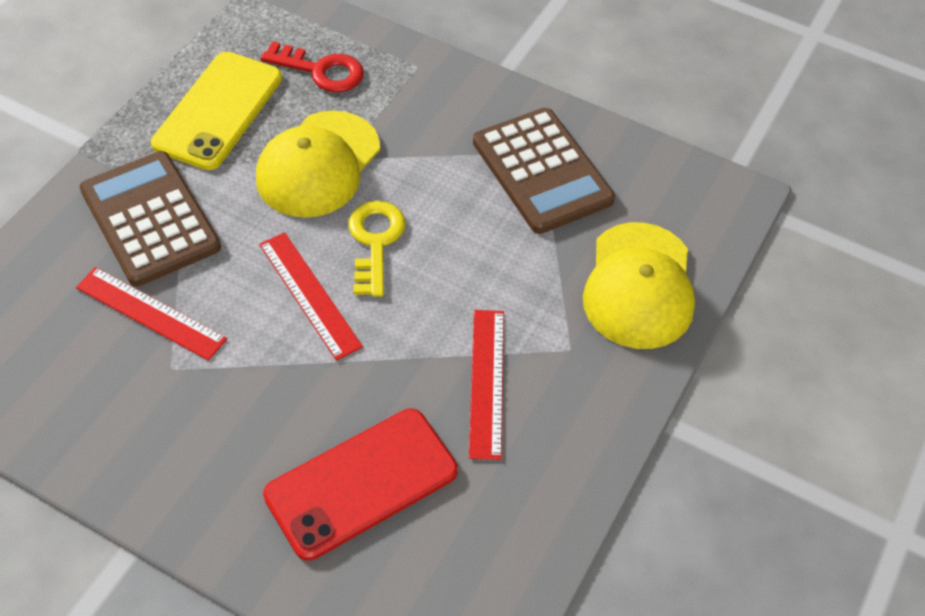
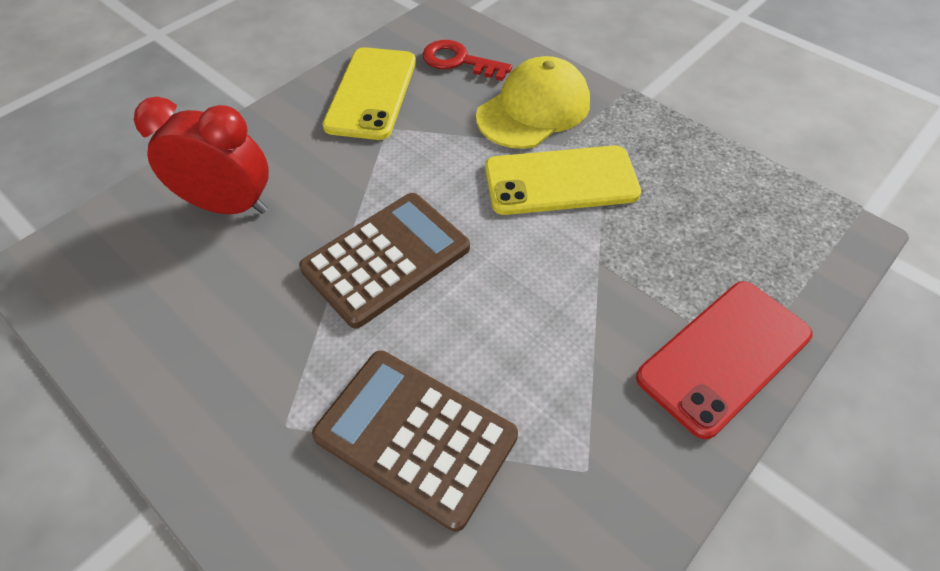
red clock: 0 -> 1
red ruler: 3 -> 0
yellow cap: 2 -> 1
yellow key: 1 -> 0
yellow phone: 1 -> 2

